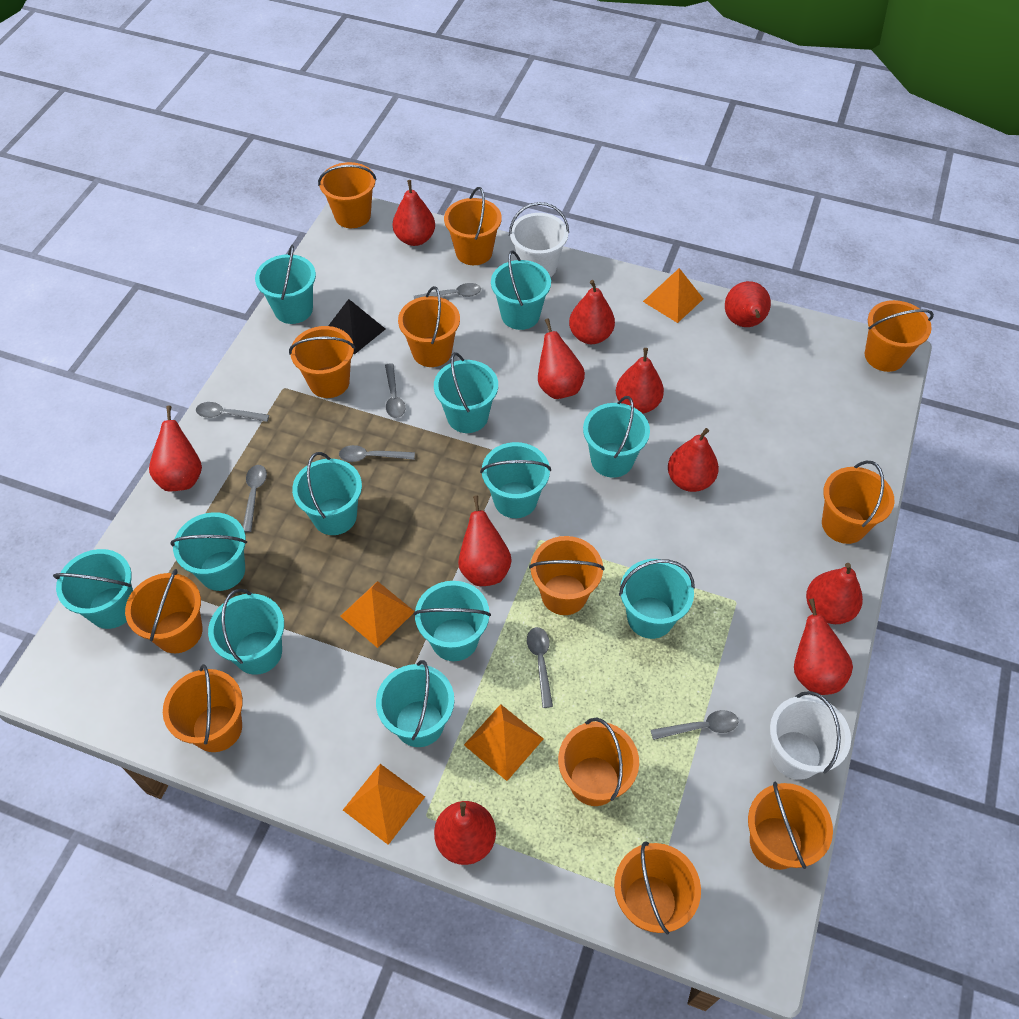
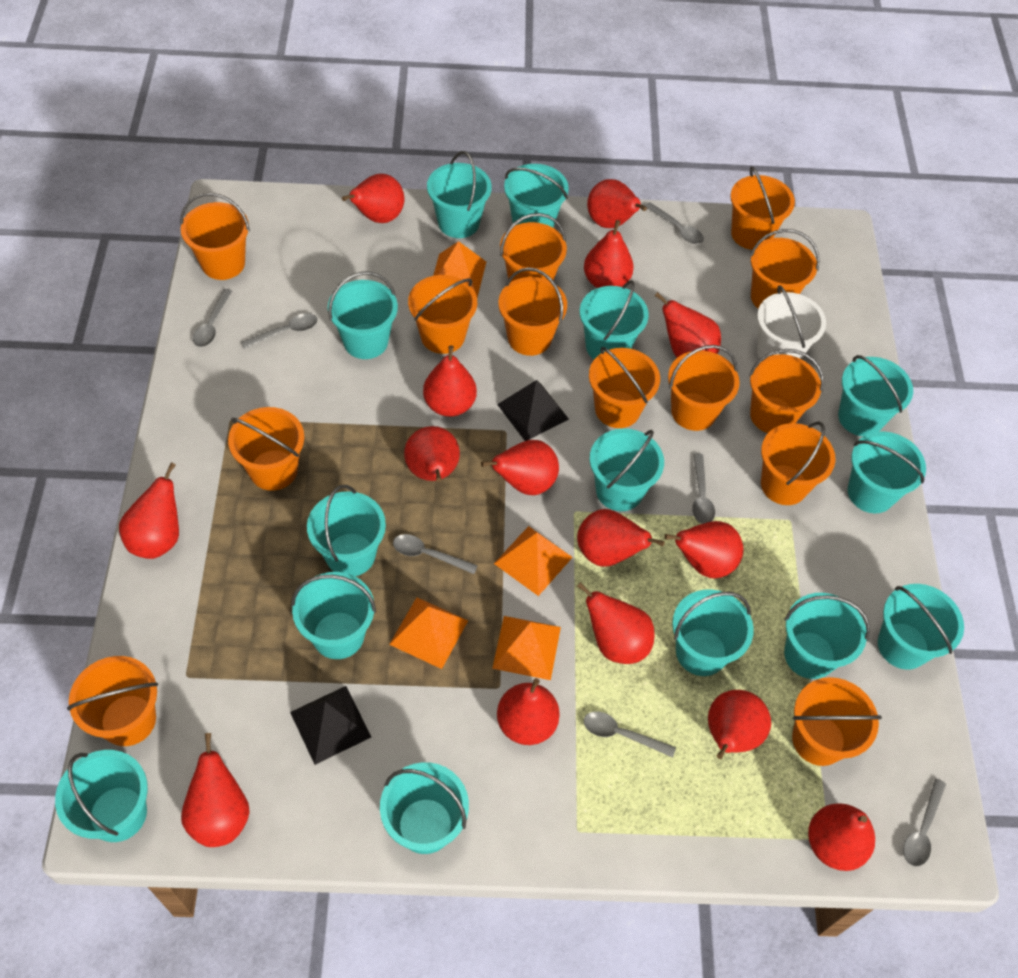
black pyramid: 1 -> 2
orange bucket: 12 -> 13
red pear: 11 -> 15
turquoise bucket: 12 -> 14
white bucket: 2 -> 1

